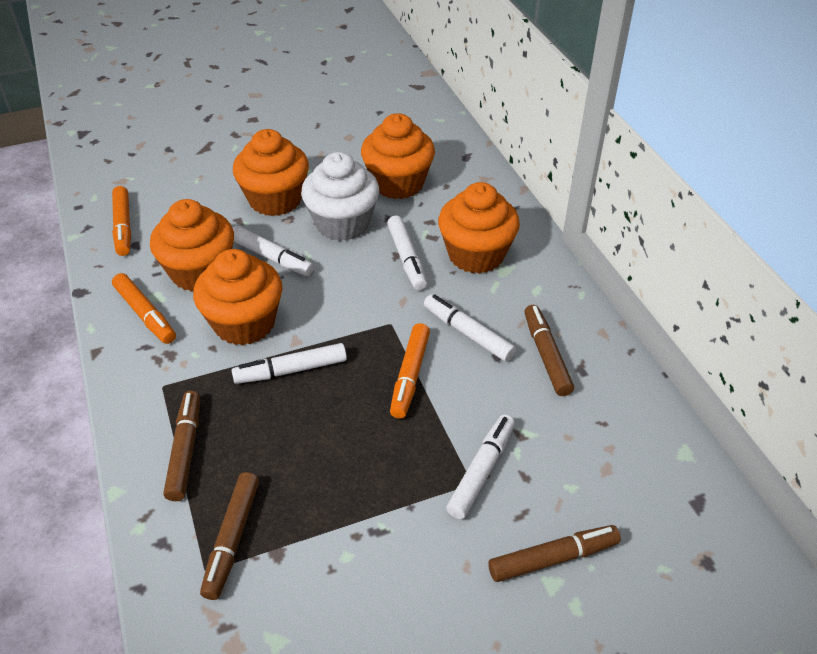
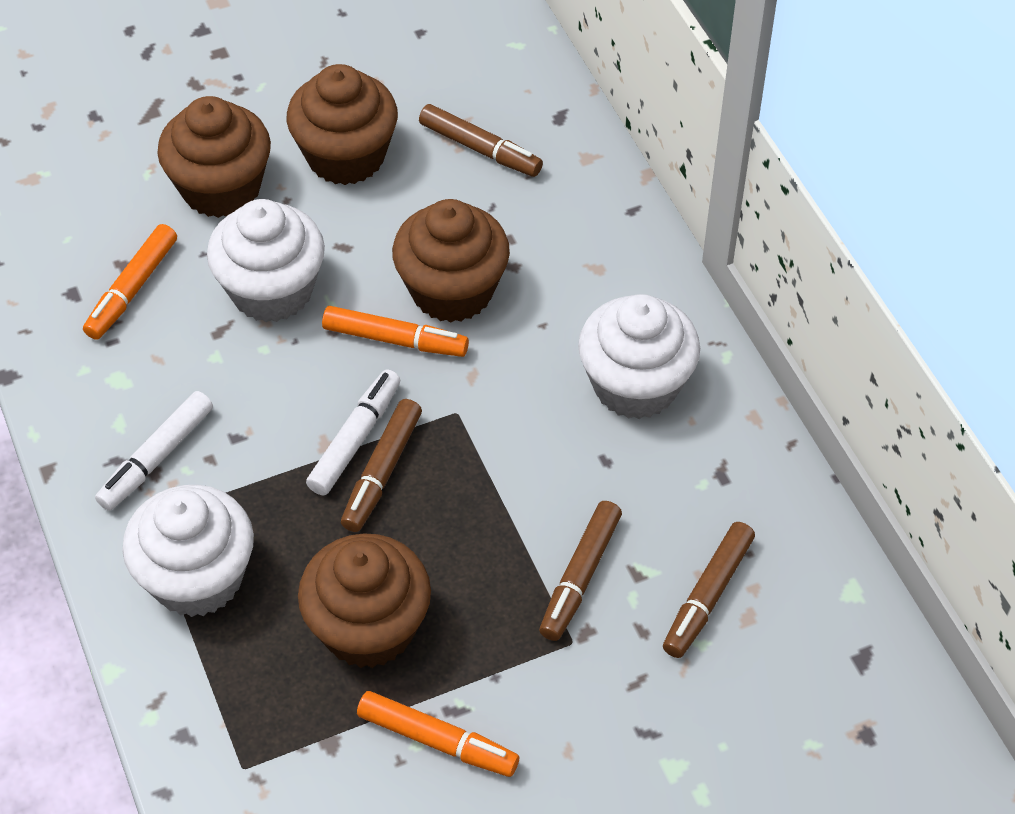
brown cupcake: 0 -> 4
orange cupcake: 5 -> 0
white cupcake: 1 -> 3
white marker: 5 -> 2

